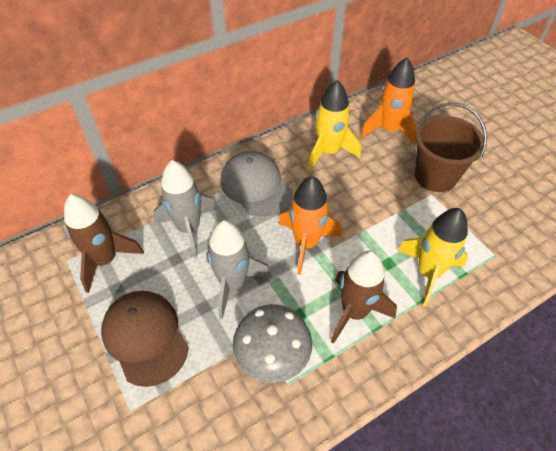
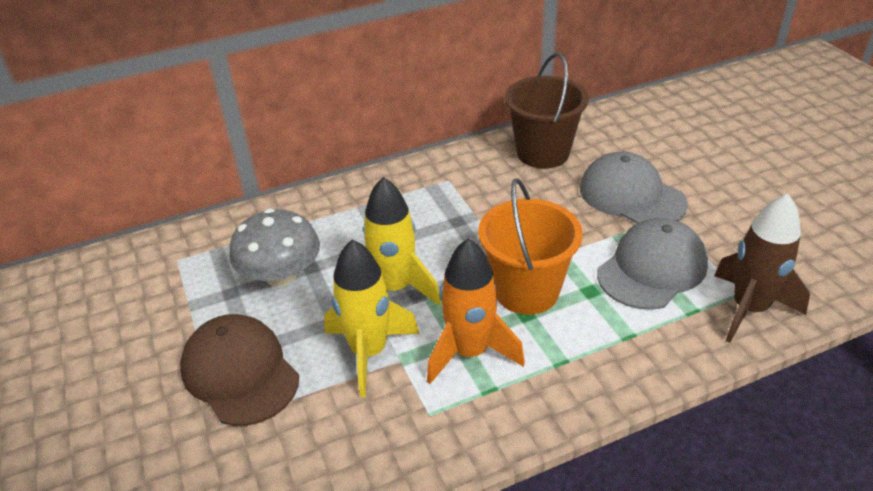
brown rocket: 2 -> 1
grey cap: 1 -> 2
grey rocket: 2 -> 0
orange bucket: 0 -> 1
orange rocket: 2 -> 1

